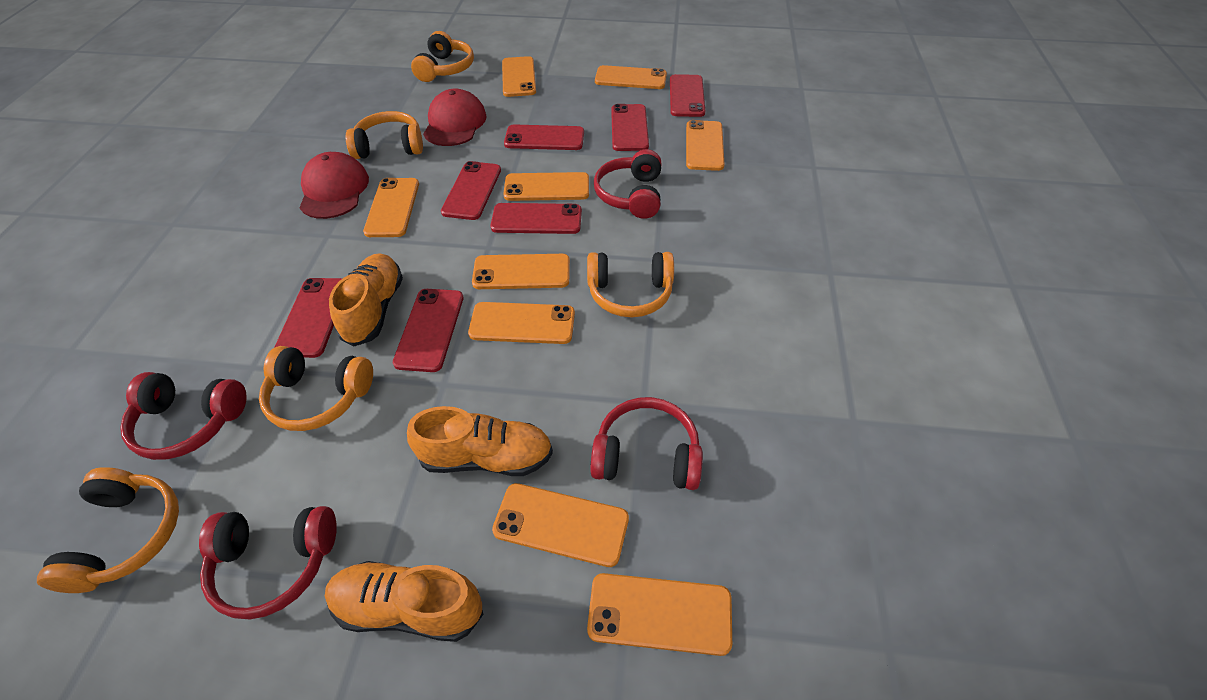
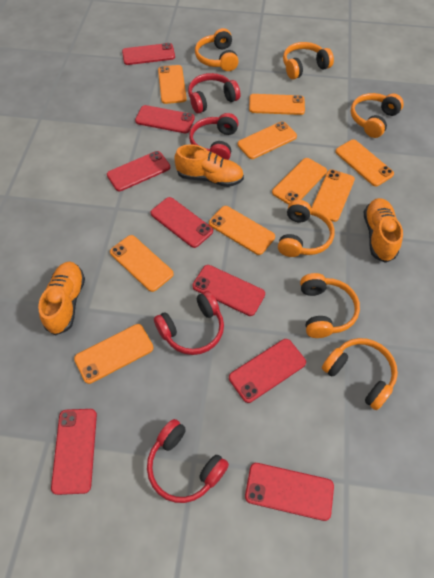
orange headphones: 5 -> 6
red cap: 2 -> 0
red phone: 7 -> 8

